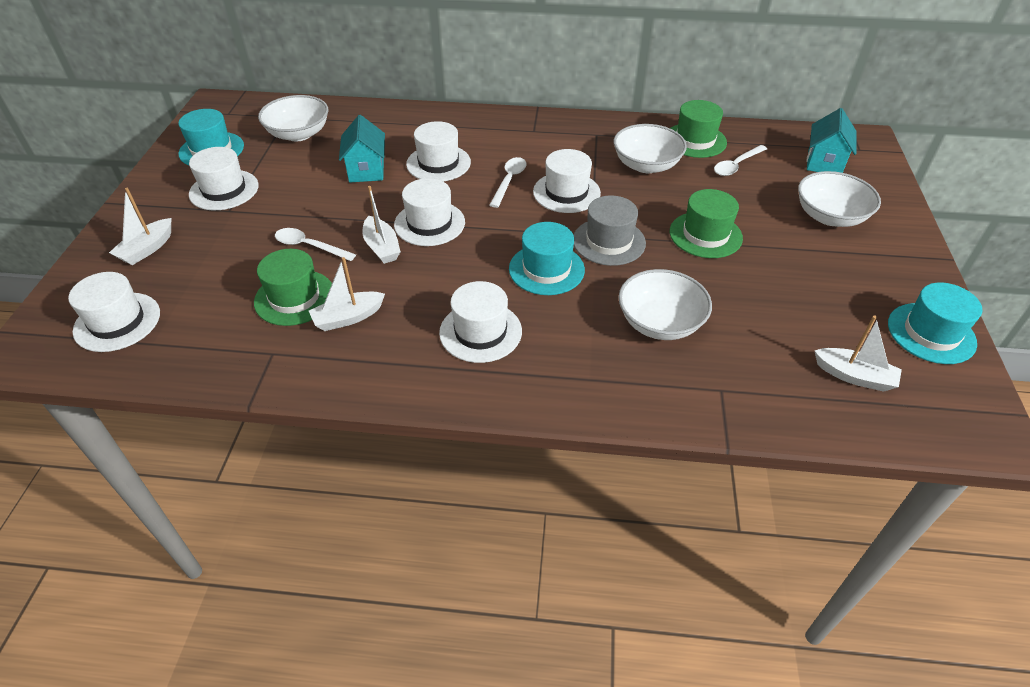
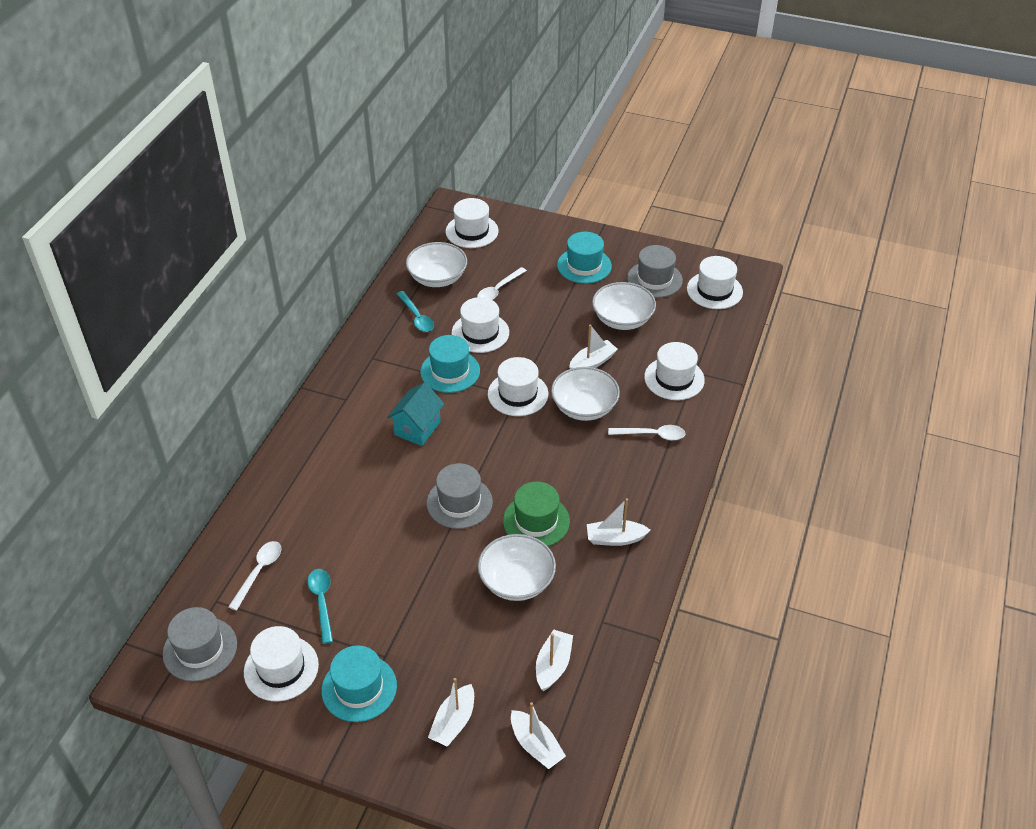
green hat: 3 -> 1
grey hat: 1 -> 3
turquoise house: 2 -> 1
turquoise spoon: 0 -> 2
white boat: 4 -> 5

